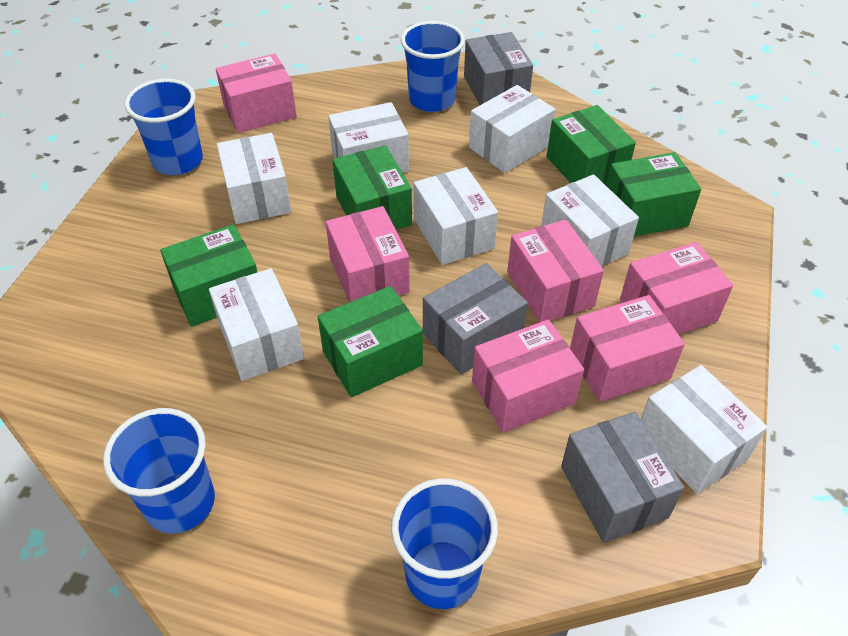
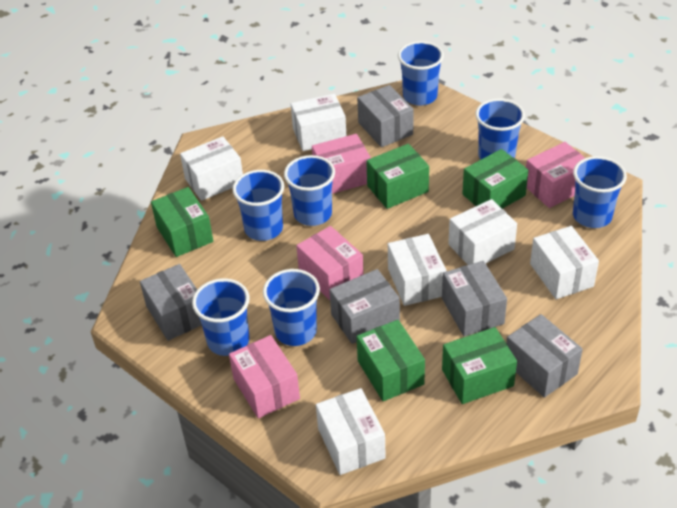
blue cup: 4 -> 7
grey box: 3 -> 5
pink box: 6 -> 4
white box: 7 -> 6

